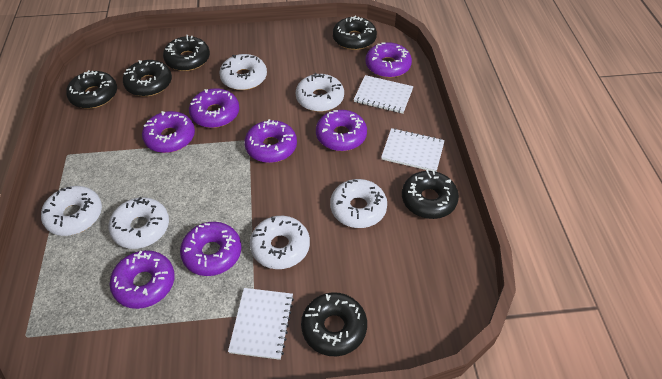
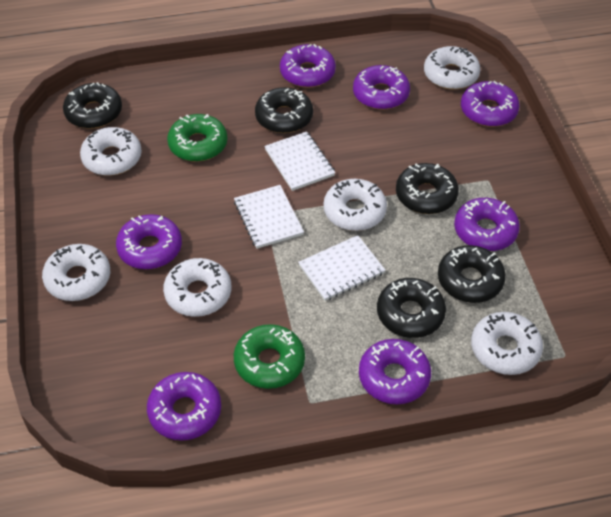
black donut: 6 -> 5
green donut: 0 -> 2

